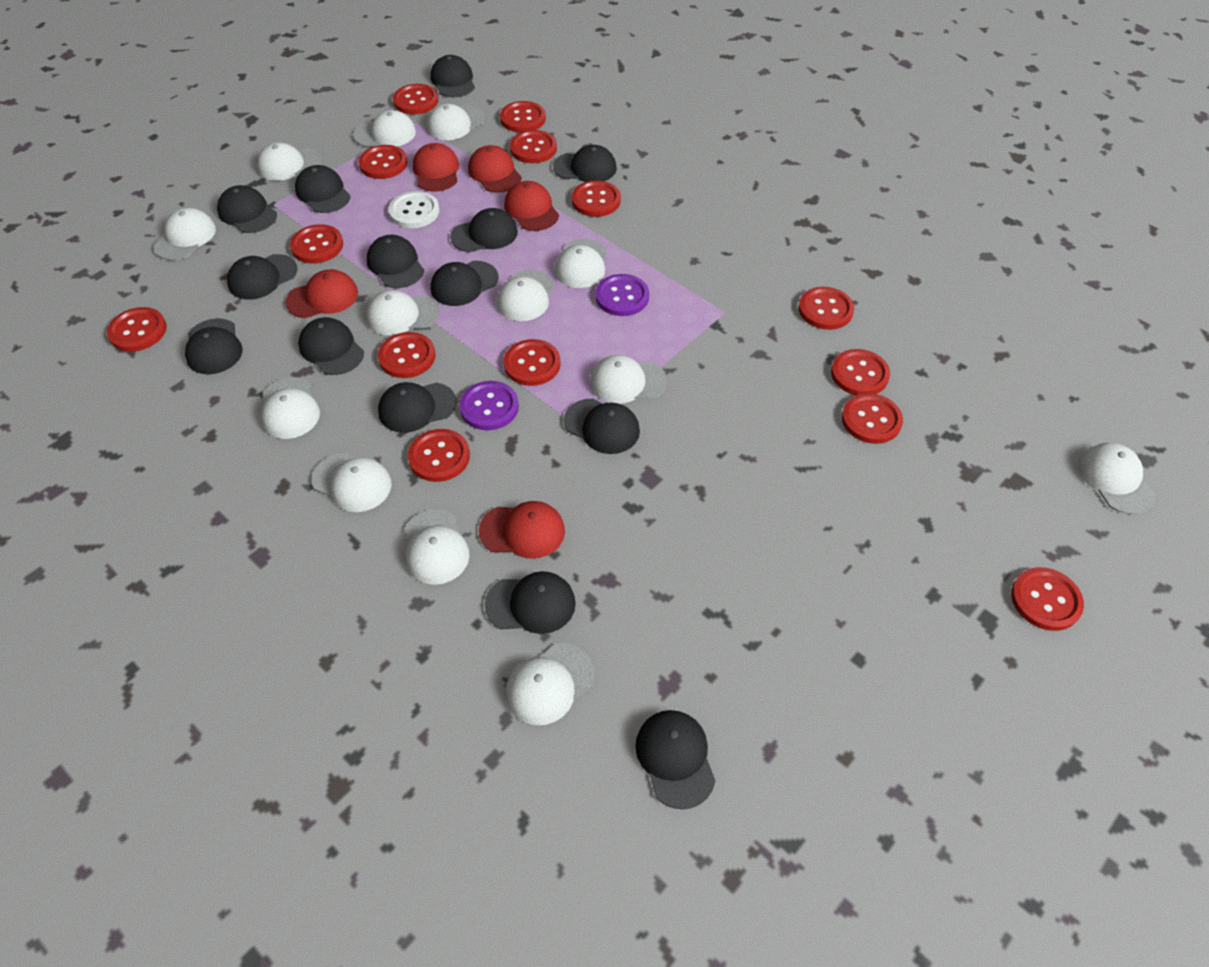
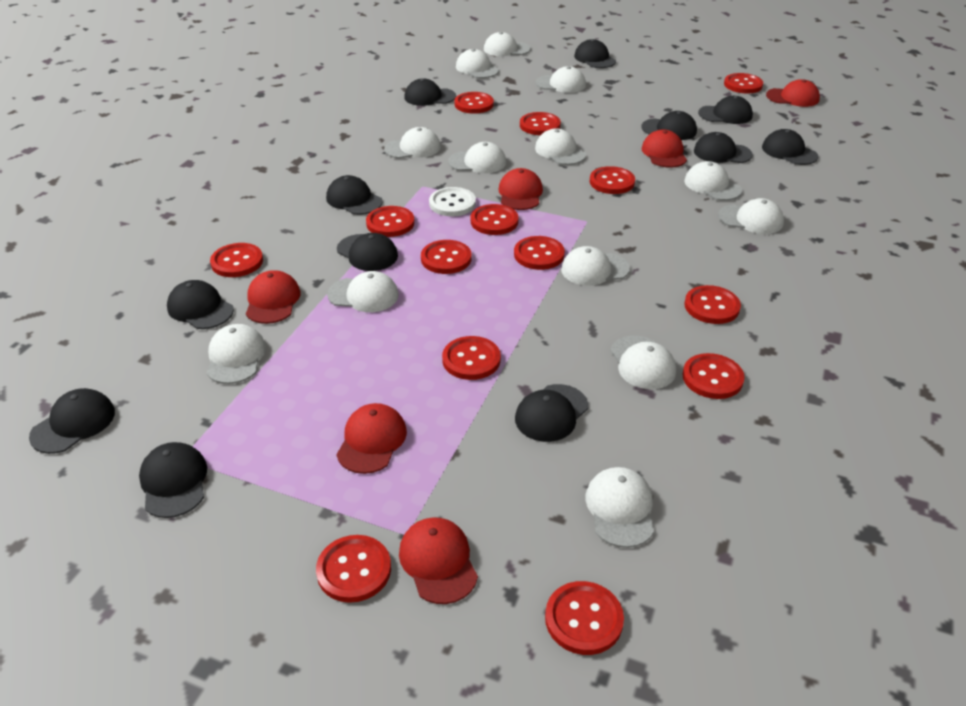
black cap: 14 -> 12
purple button: 2 -> 0
red cap: 5 -> 6

